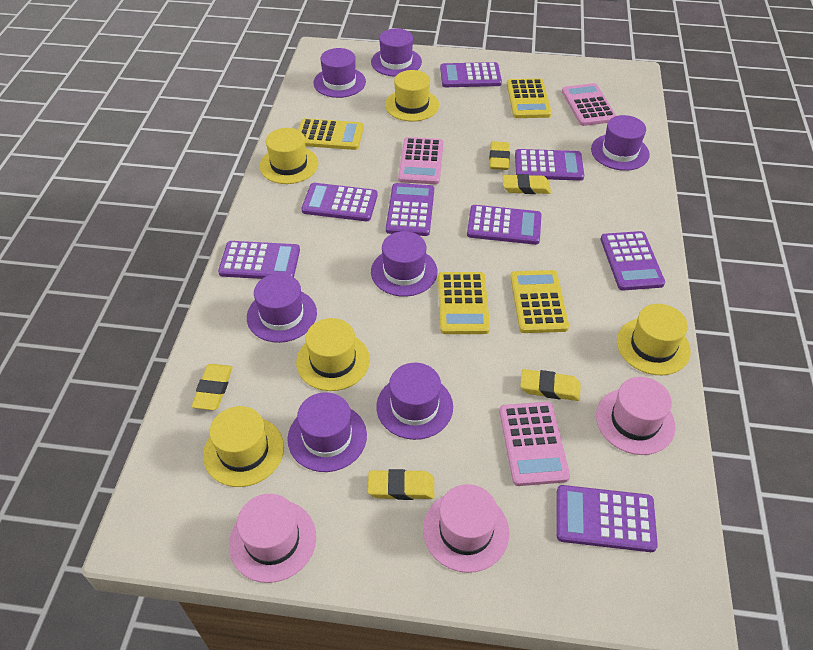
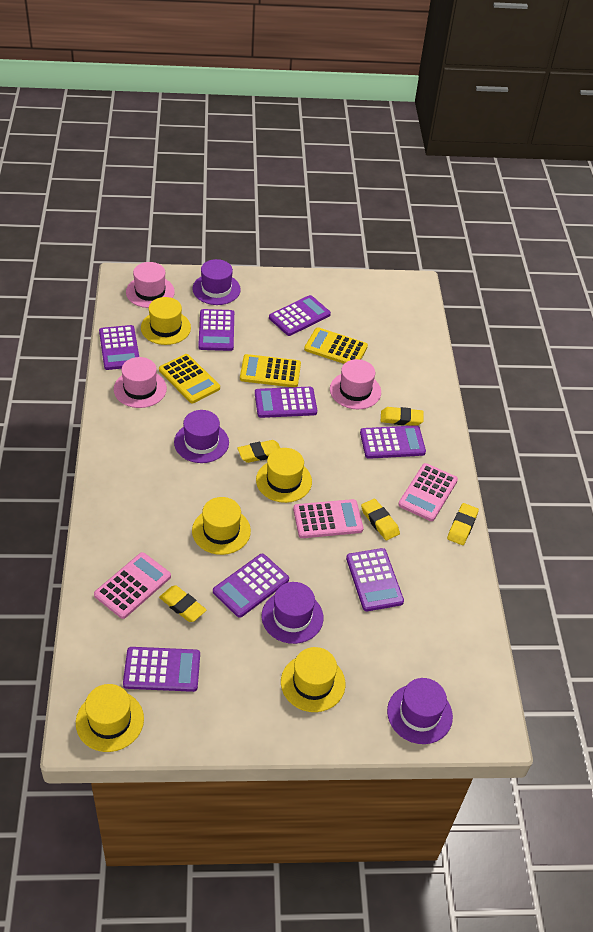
purple hat: 7 -> 4
yellow calculator: 4 -> 3

